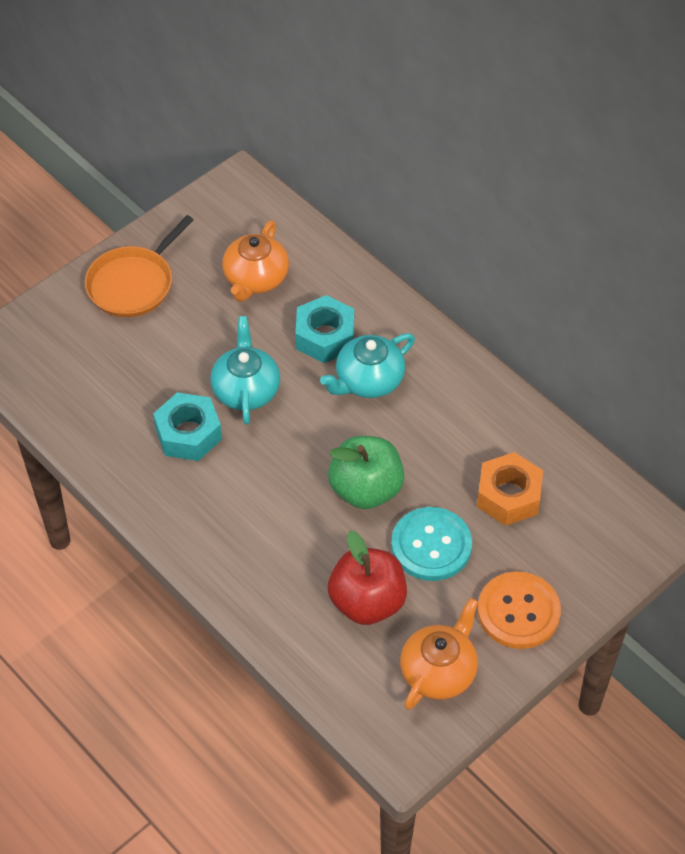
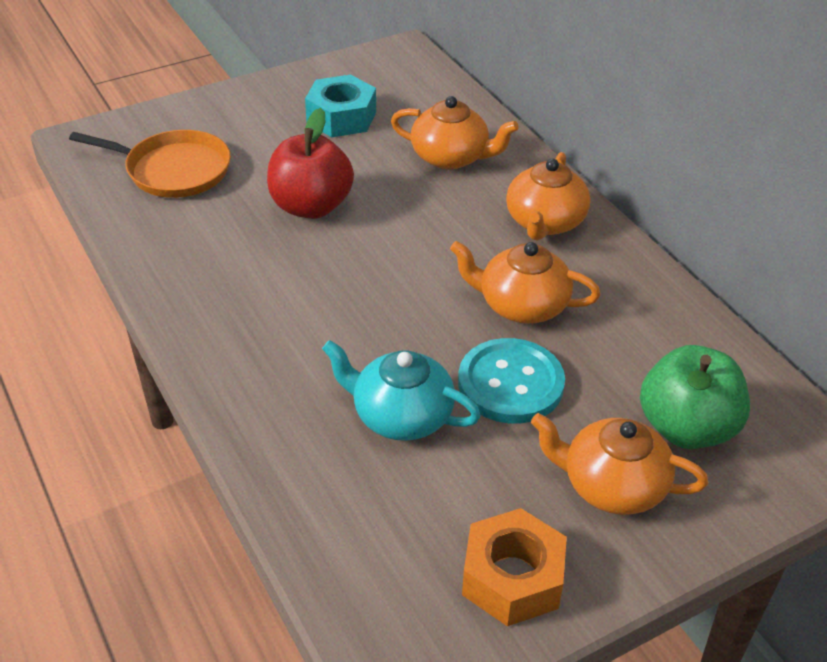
orange button: 1 -> 0
orange teapot: 2 -> 4
turquoise nut: 2 -> 1
turquoise teapot: 2 -> 1

